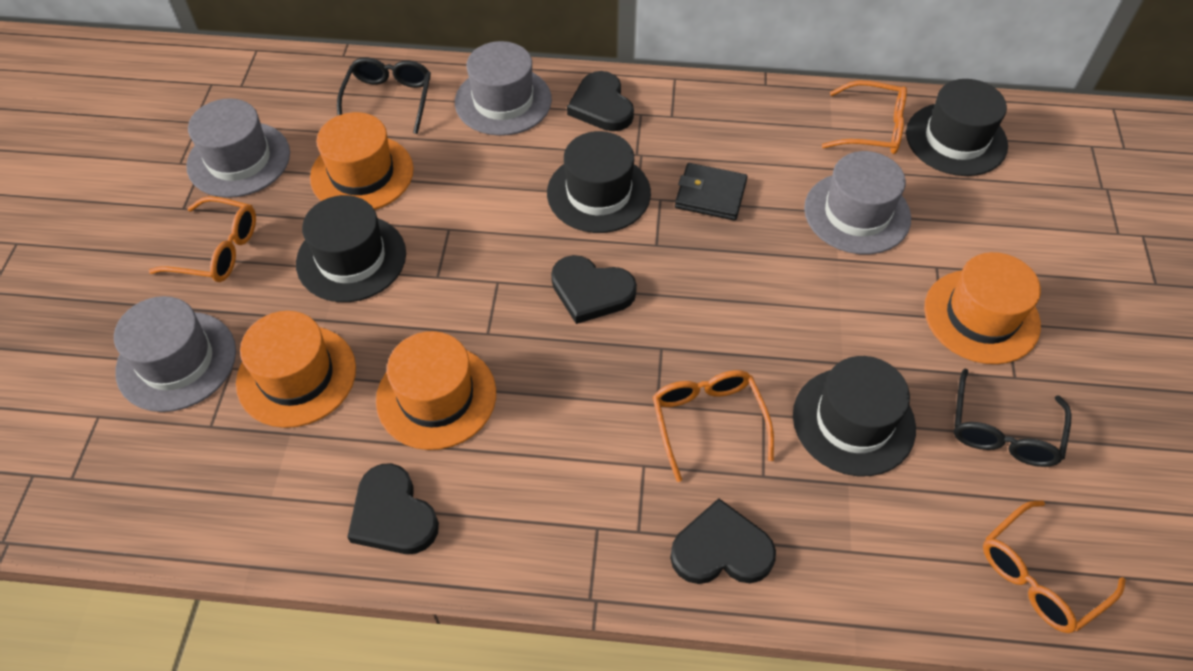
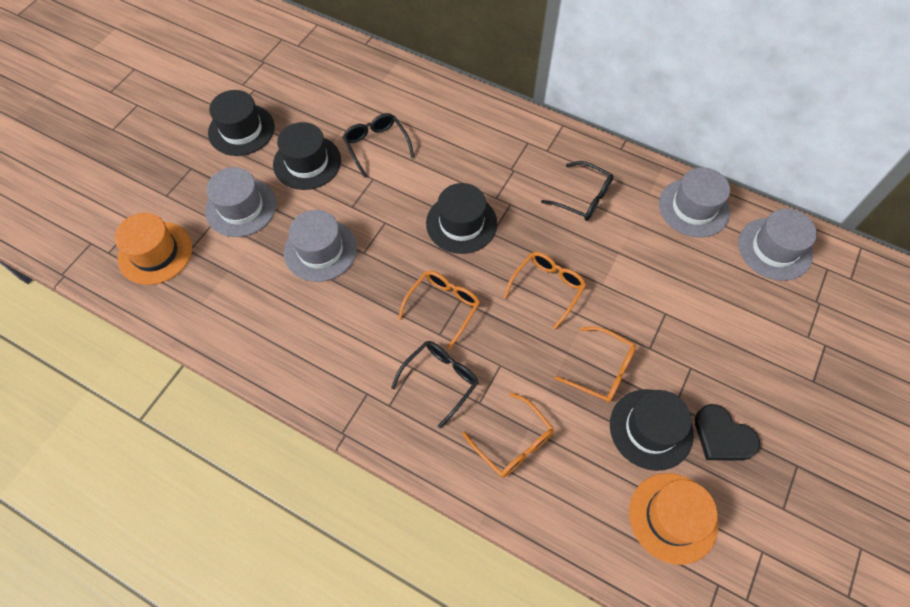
black glasses: 2 -> 3
black heart: 4 -> 1
black wallet: 1 -> 0
orange hat: 4 -> 2

